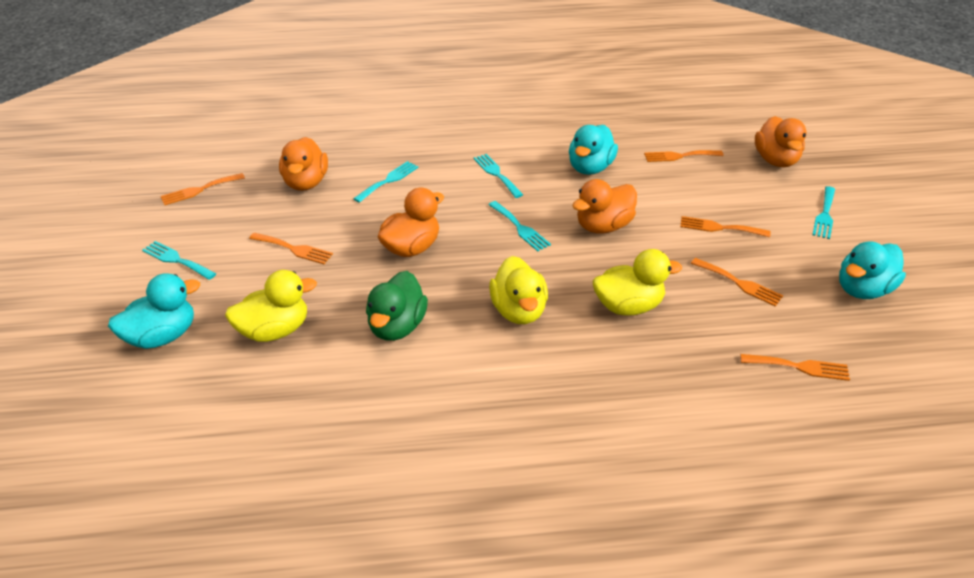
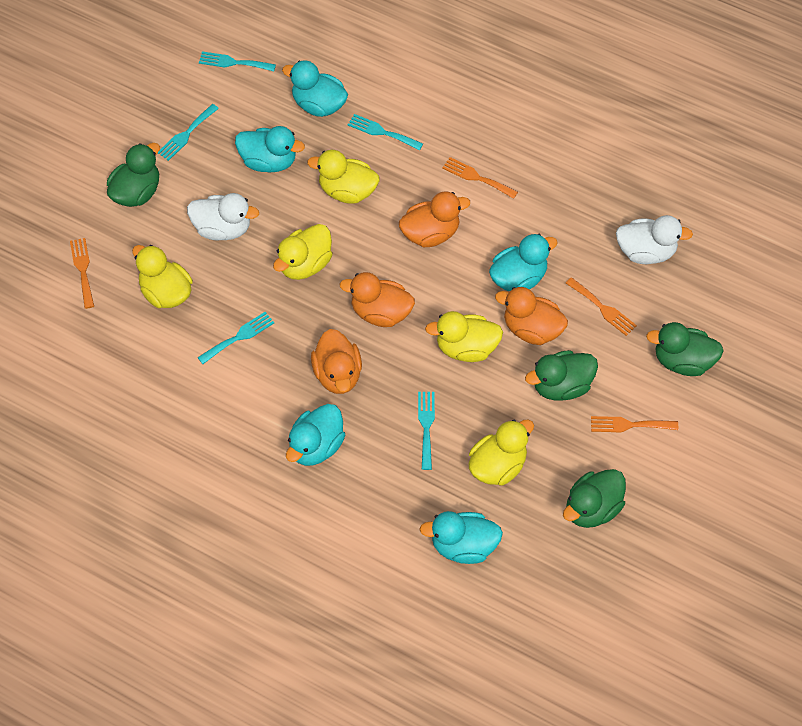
green duck: 1 -> 4
orange fork: 6 -> 4
turquoise duck: 3 -> 5
white duck: 0 -> 2
yellow duck: 3 -> 5

